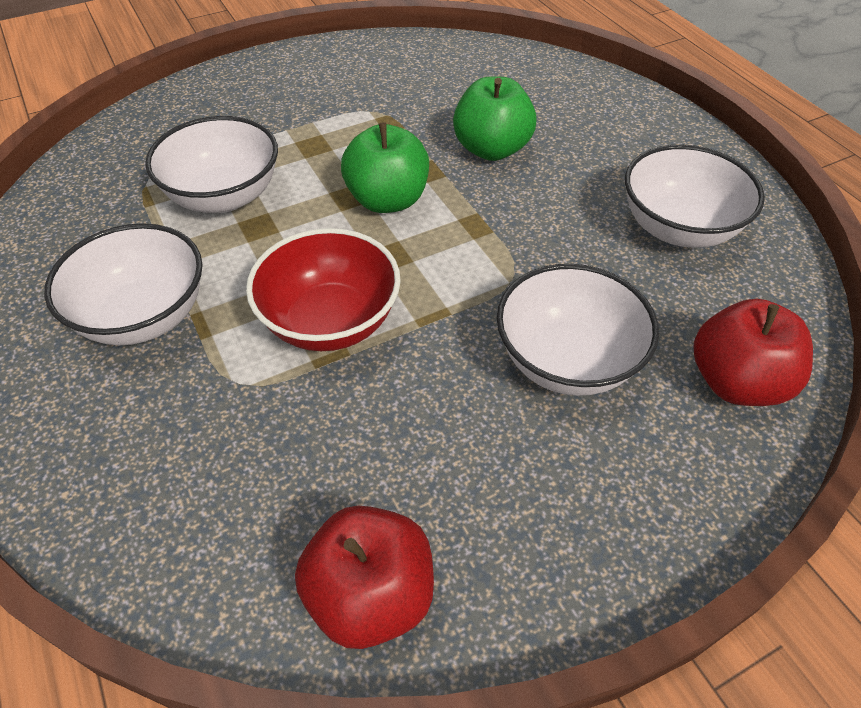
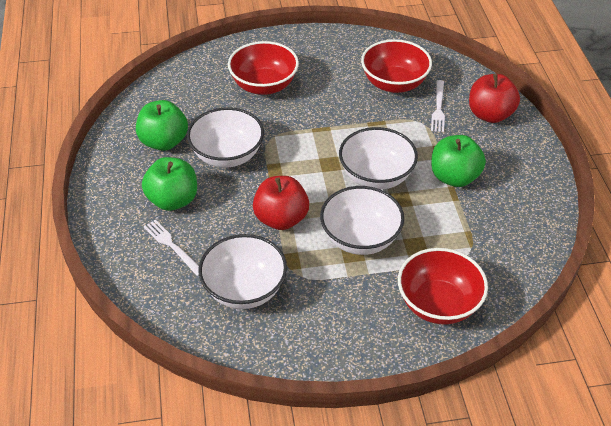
green apple: 2 -> 3
red bowl: 1 -> 3
white fork: 0 -> 2

